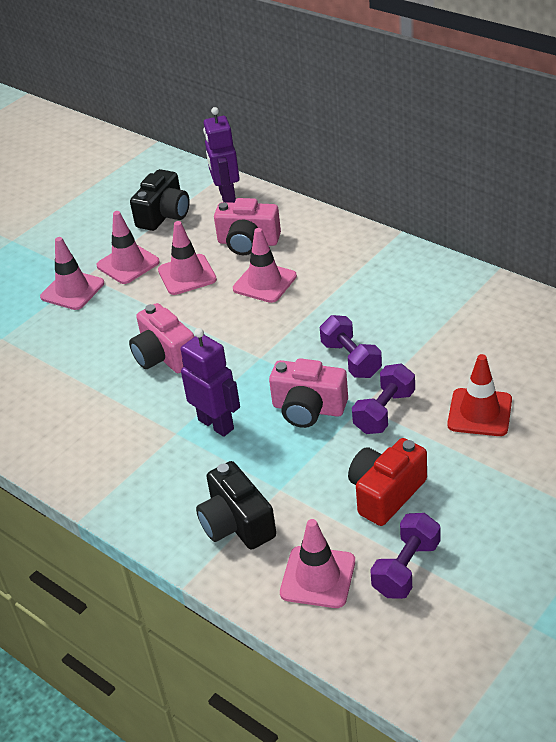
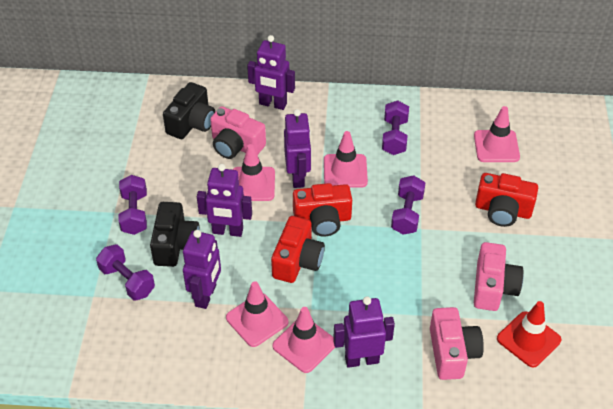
purple dumbbell: 3 -> 4
purple robot: 2 -> 5
red camera: 1 -> 3

